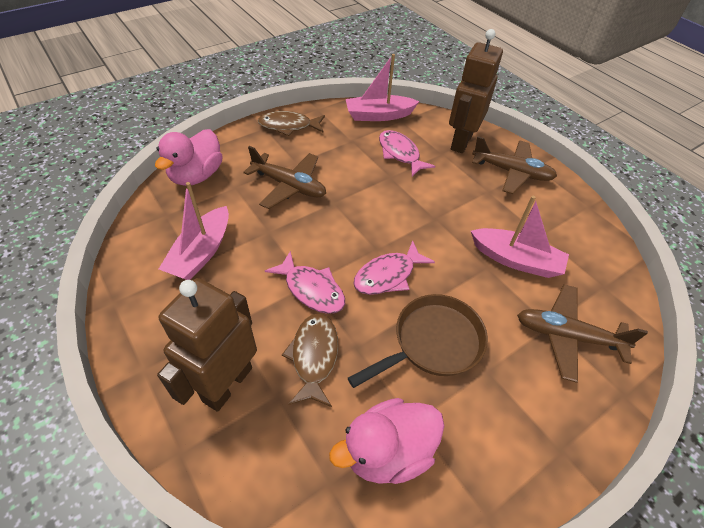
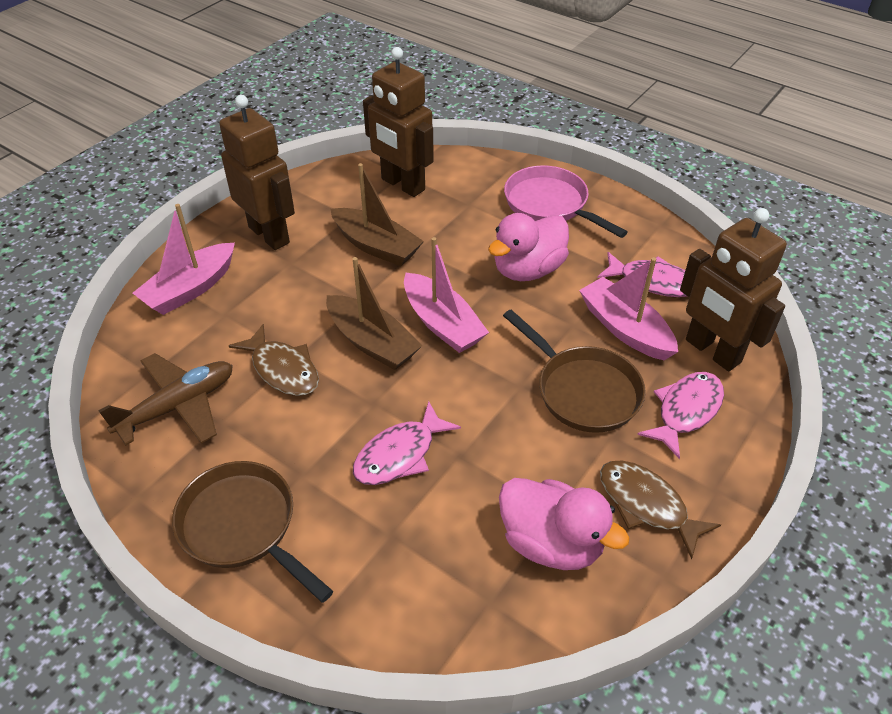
brown boat: 0 -> 2
brown pan: 1 -> 2
brown plane: 3 -> 1
brown robot: 2 -> 3
pink pan: 0 -> 1

